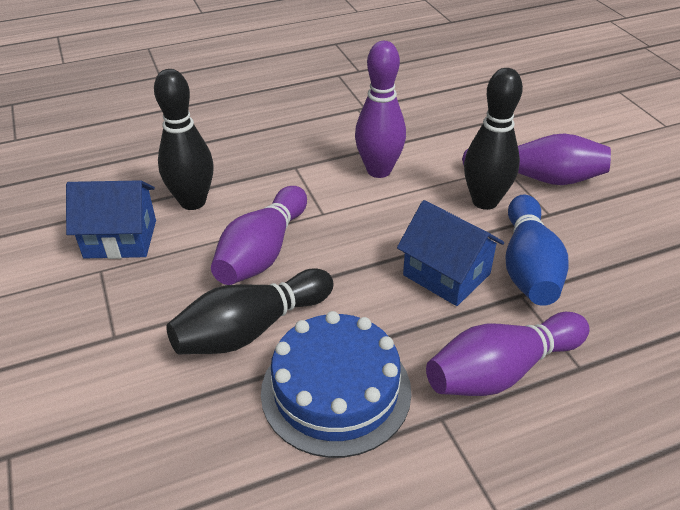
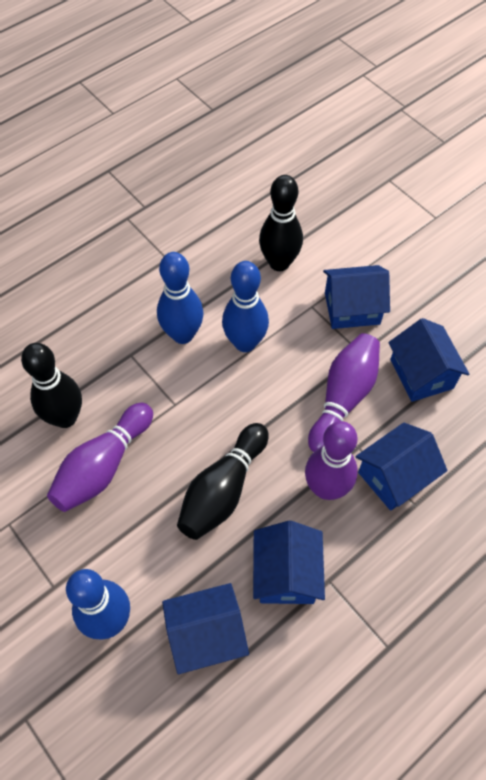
blue bowling pin: 1 -> 3
blue cake: 1 -> 0
blue house: 2 -> 5
purple bowling pin: 4 -> 3

